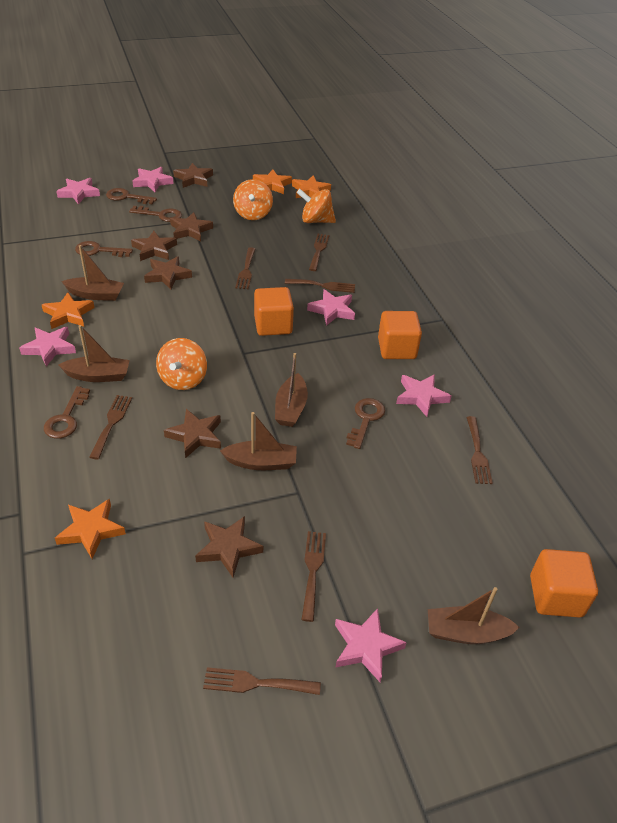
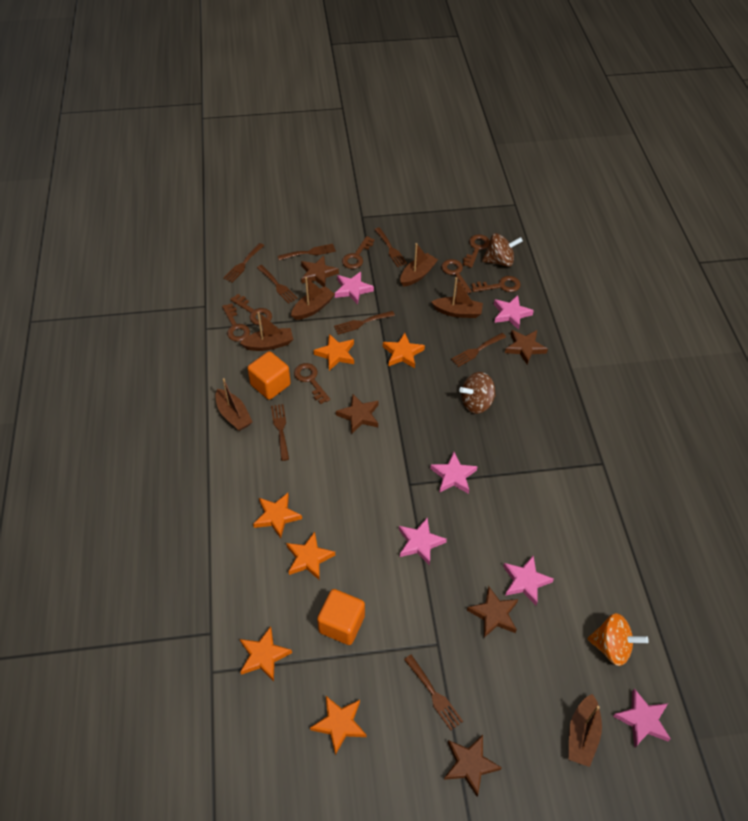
brown boat: 5 -> 6
brown fork: 7 -> 8
brown key: 5 -> 7
brown spinning top: 0 -> 2
brown star: 6 -> 5
orange cube: 3 -> 2
orange spinning top: 3 -> 1
orange star: 4 -> 6

